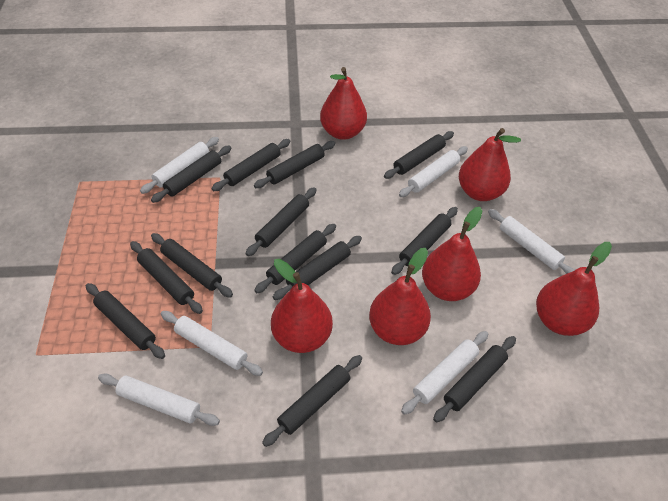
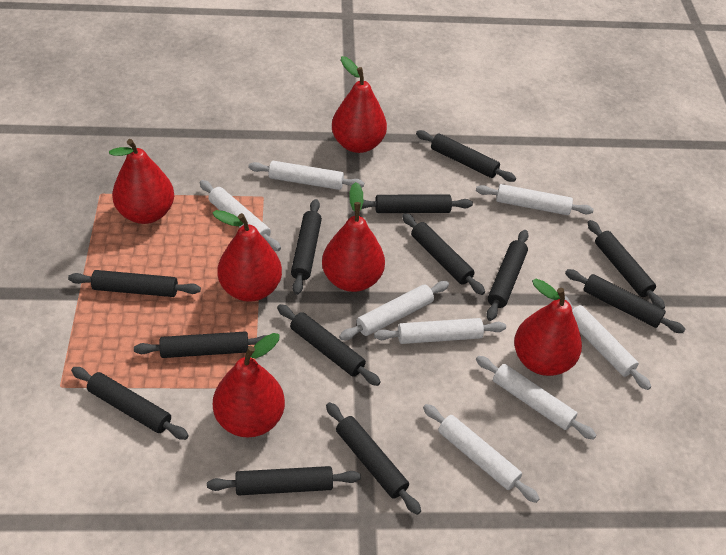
white rolling pin: 6 -> 8

